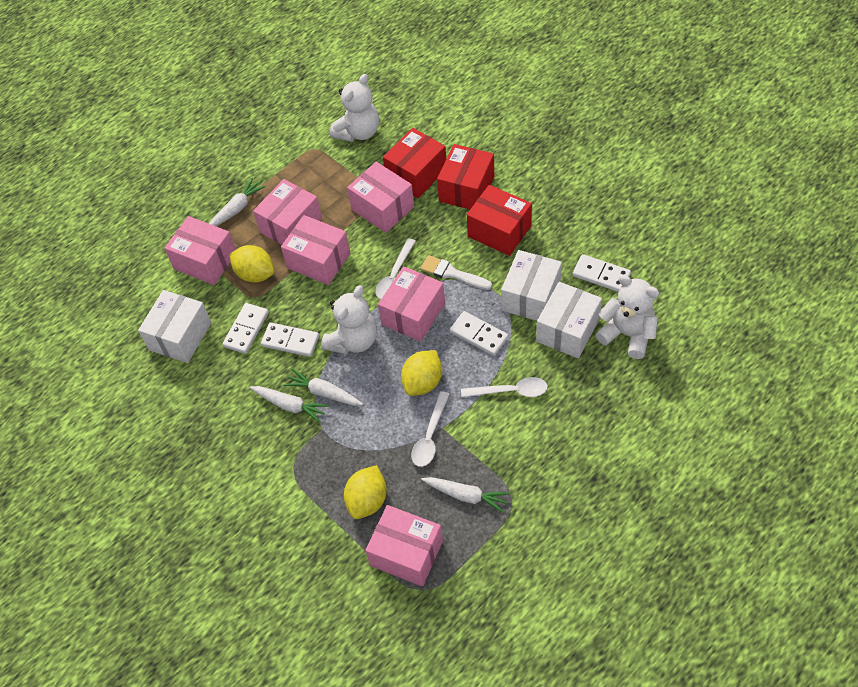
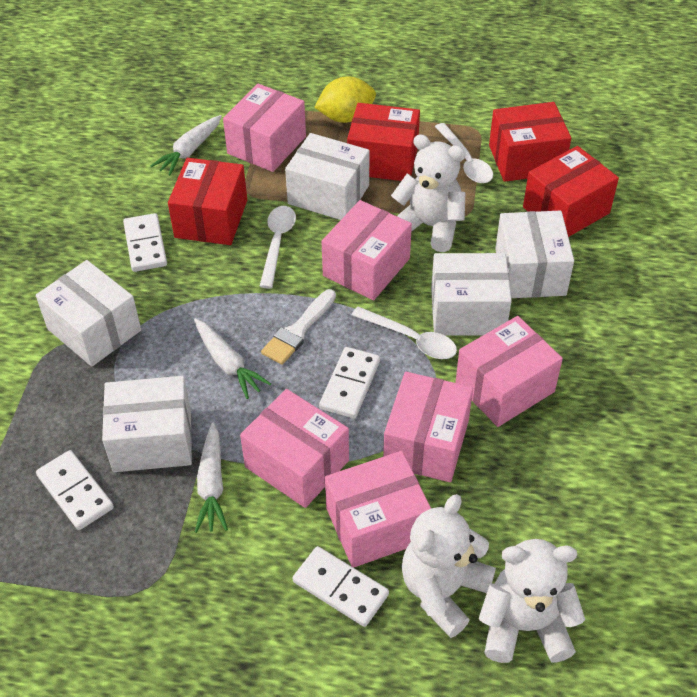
red box: 3 -> 4
white box: 3 -> 5
white carrot: 4 -> 3
yellow lemon: 3 -> 1

